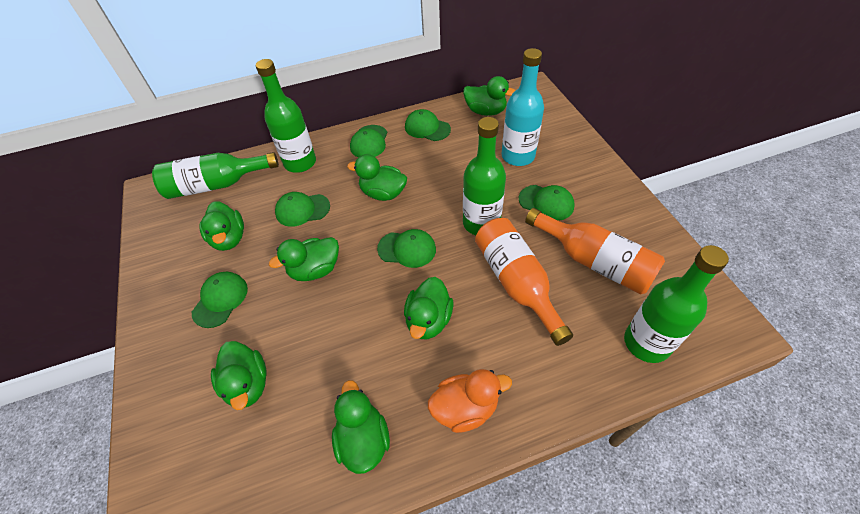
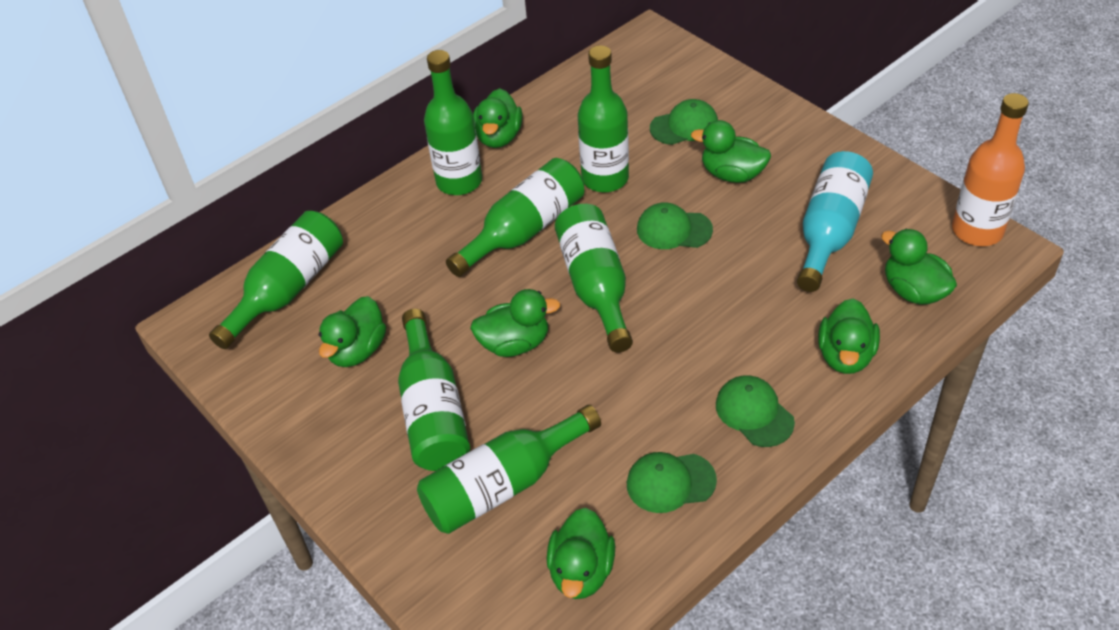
green bottle: 4 -> 7
green cap: 6 -> 4
orange bottle: 2 -> 1
orange duck: 1 -> 0

